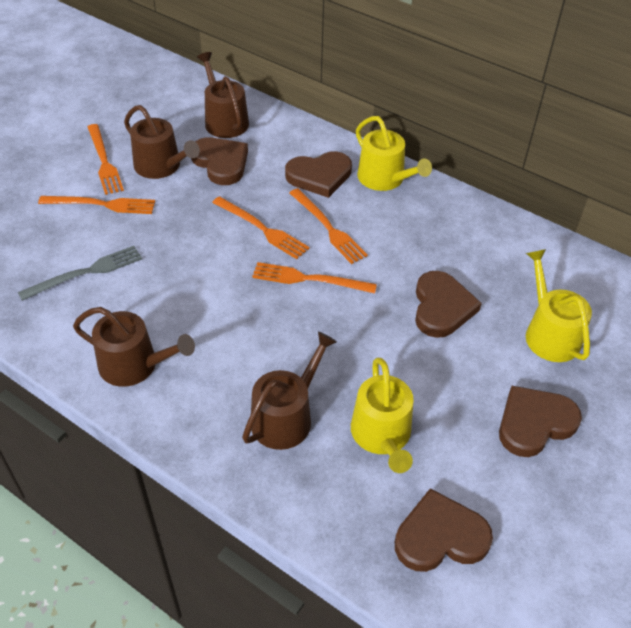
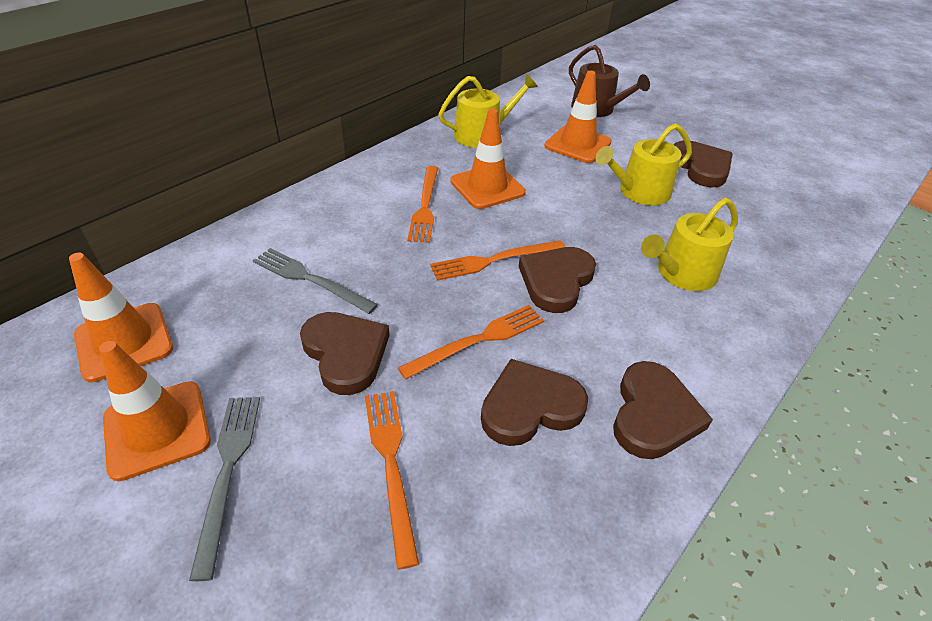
brown watering can: 4 -> 1
grey fork: 1 -> 2
orange fork: 5 -> 4
orange traffic cone: 0 -> 4

